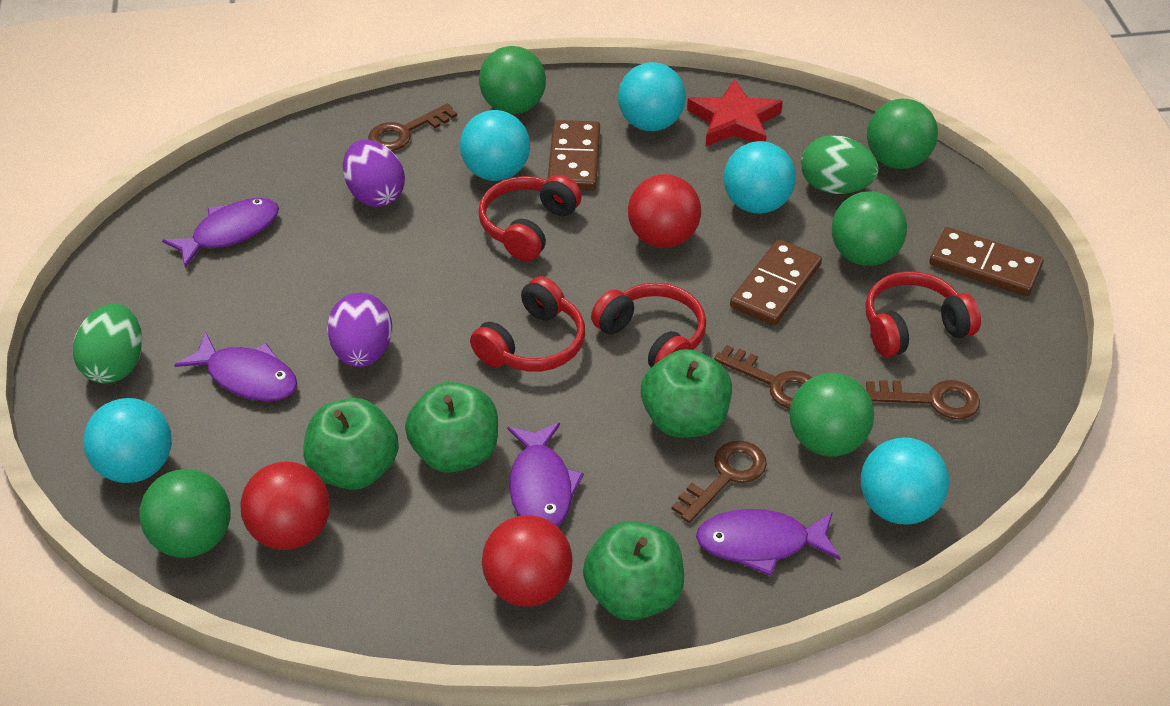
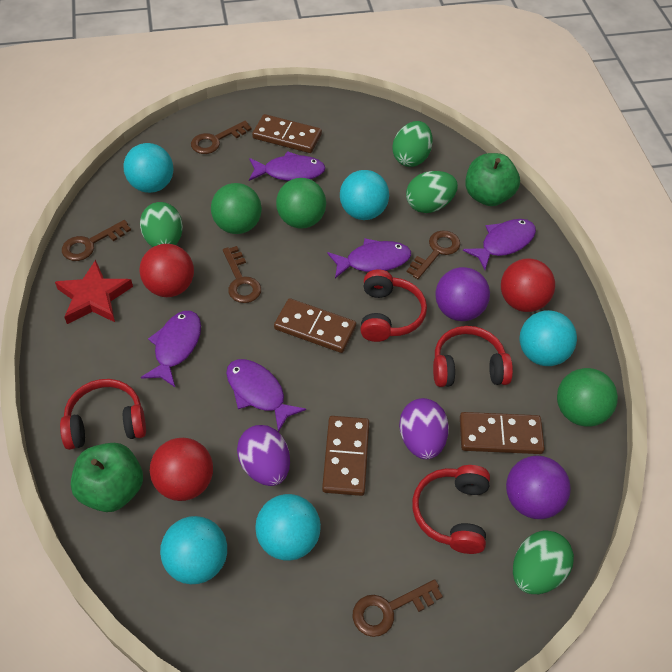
brown domino: 3 -> 4
brown key: 4 -> 5
green apple: 4 -> 2
green ball: 5 -> 3
green egg: 2 -> 4
purple ball: 0 -> 2
purple fish: 4 -> 5

